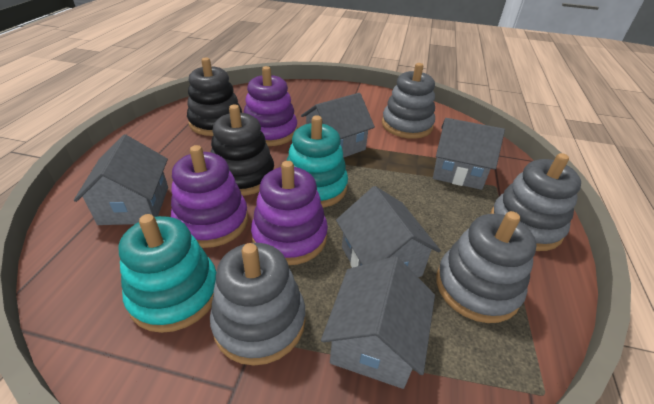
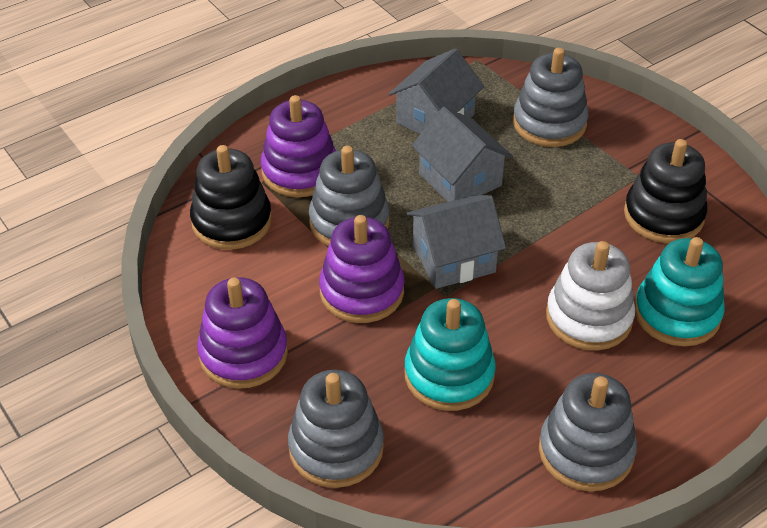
grey house: 5 -> 3
white stacking toy: 0 -> 1

